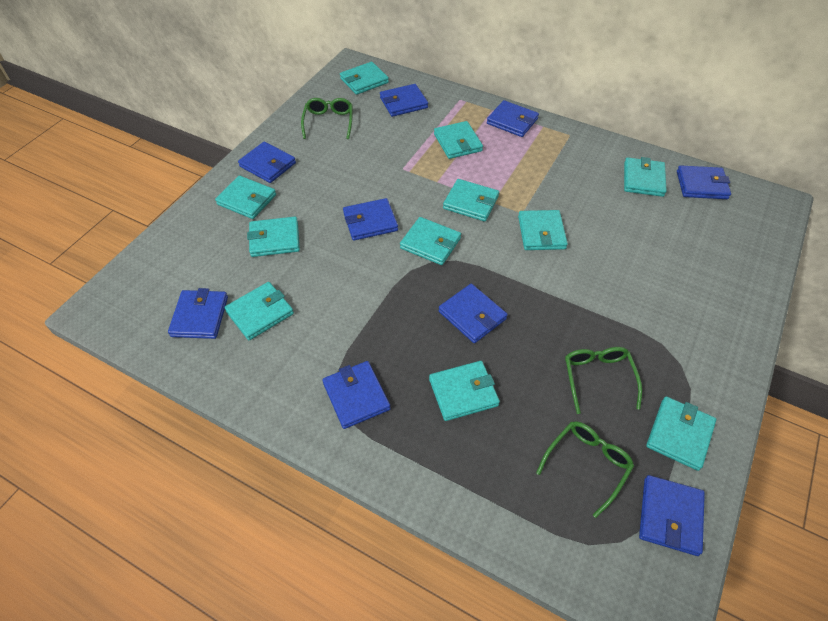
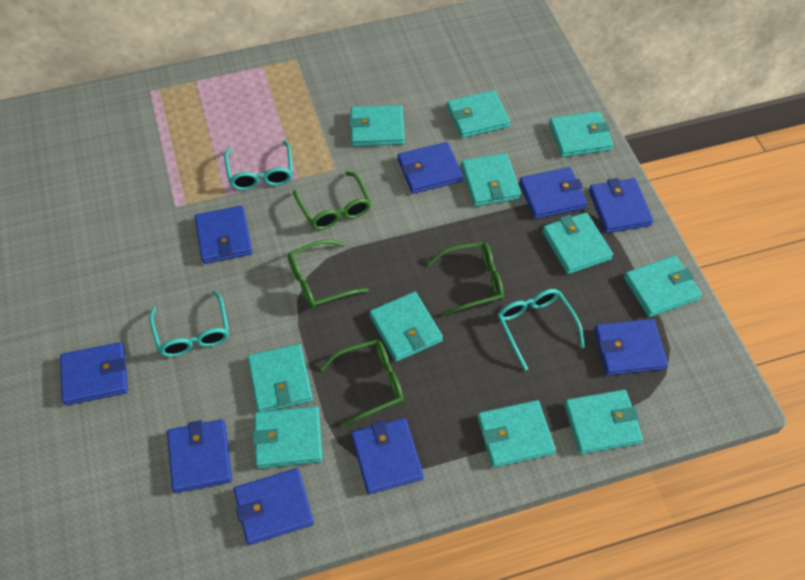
green glasses: 3 -> 4
turquoise glasses: 0 -> 3

